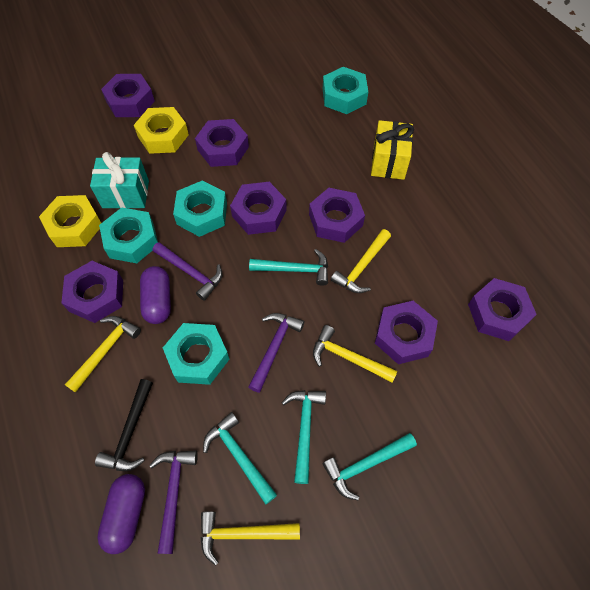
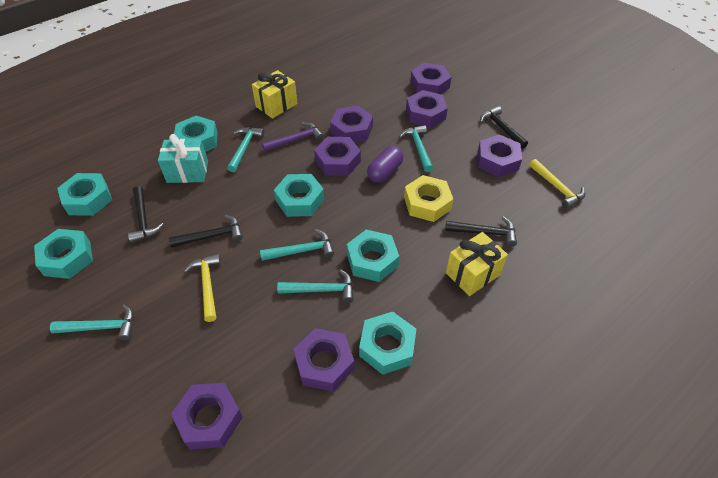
black hammer: 1 -> 4
purple capsule: 2 -> 1
purple hammer: 3 -> 1
turquoise hammer: 4 -> 5
turquoise nut: 4 -> 6
yellow gift: 1 -> 2
yellow hammer: 4 -> 2
yellow nut: 2 -> 1

